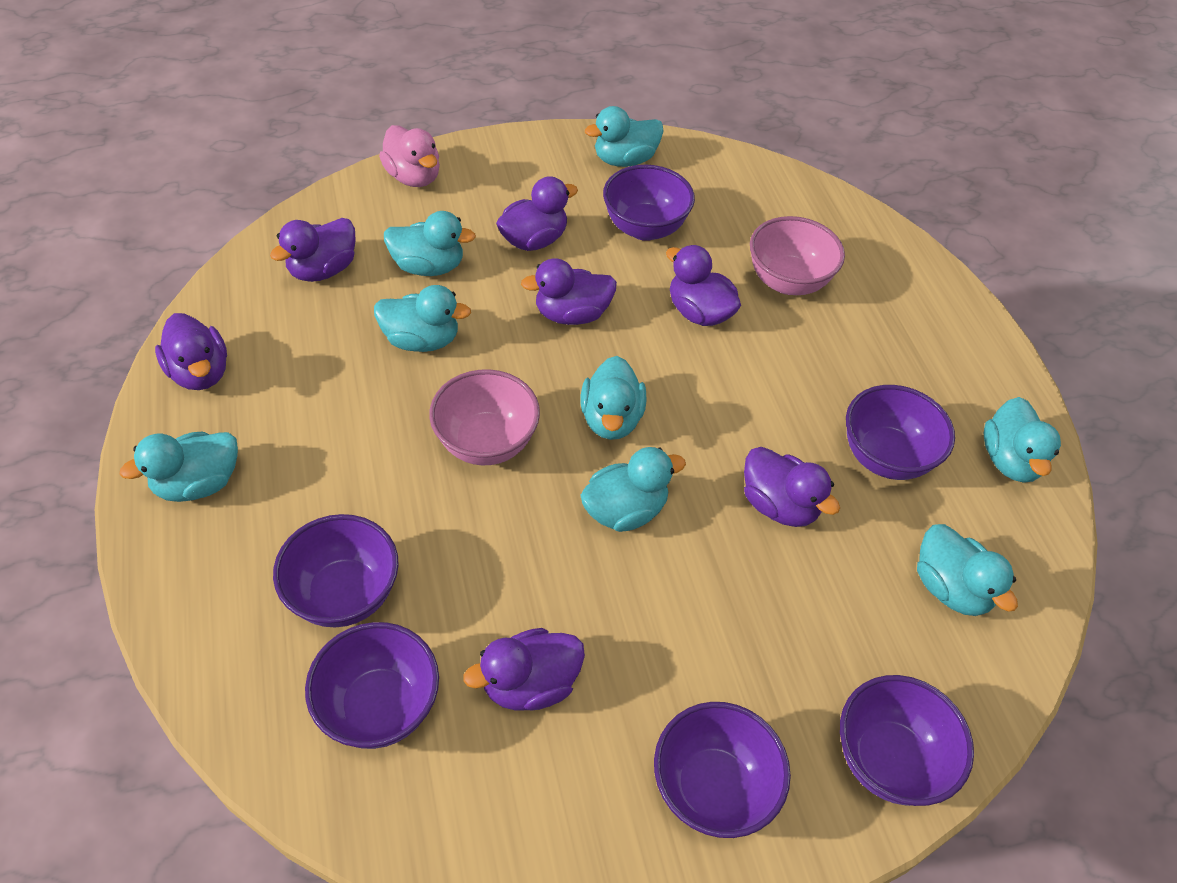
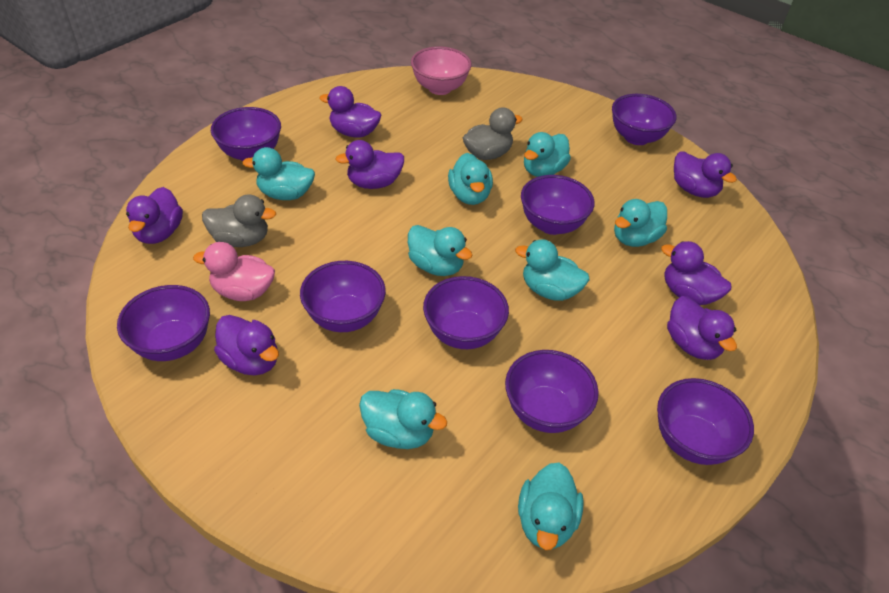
grey duck: 0 -> 2
pink bowl: 2 -> 1
purple bowl: 6 -> 8

